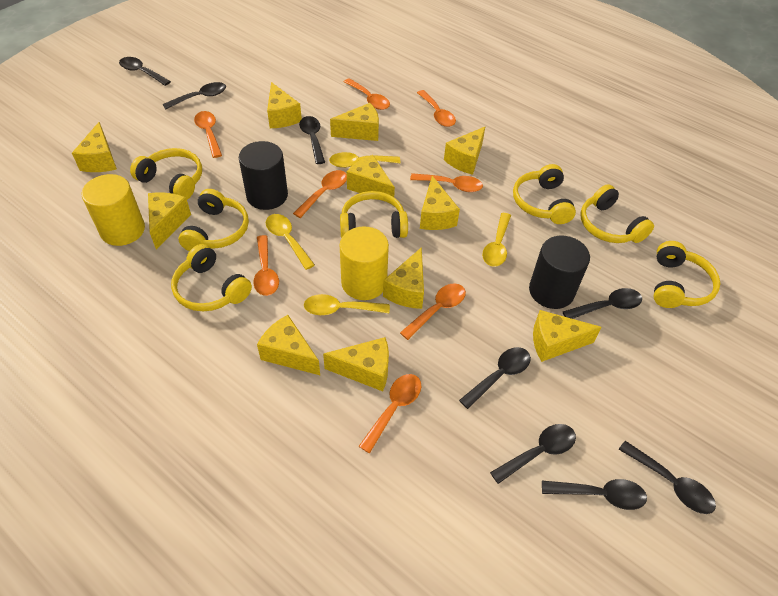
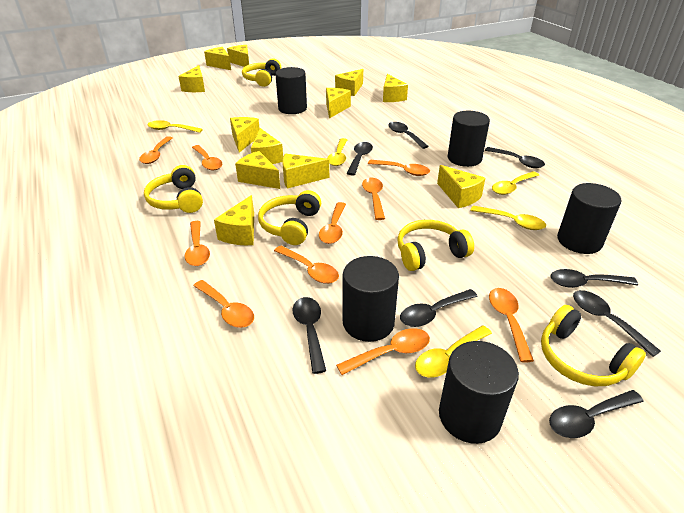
black cylinder: 2 -> 5
orange spoon: 8 -> 10
yellow cheese: 11 -> 12
yellow cylinder: 2 -> 0
yellow headphones: 7 -> 5
yellow spoon: 4 -> 5

